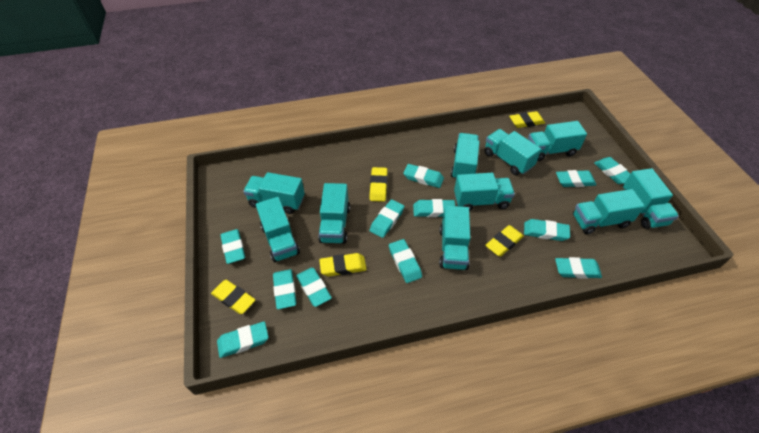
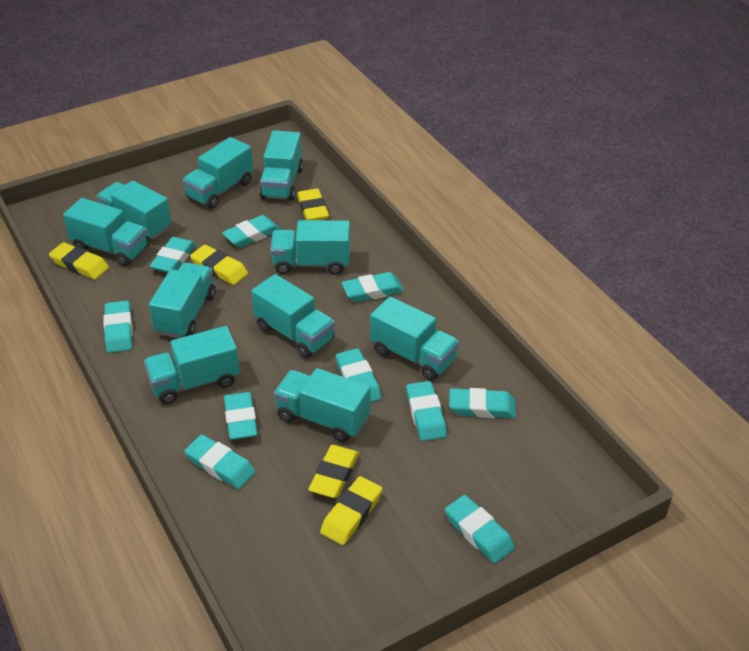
turquoise eraser: 12 -> 10

